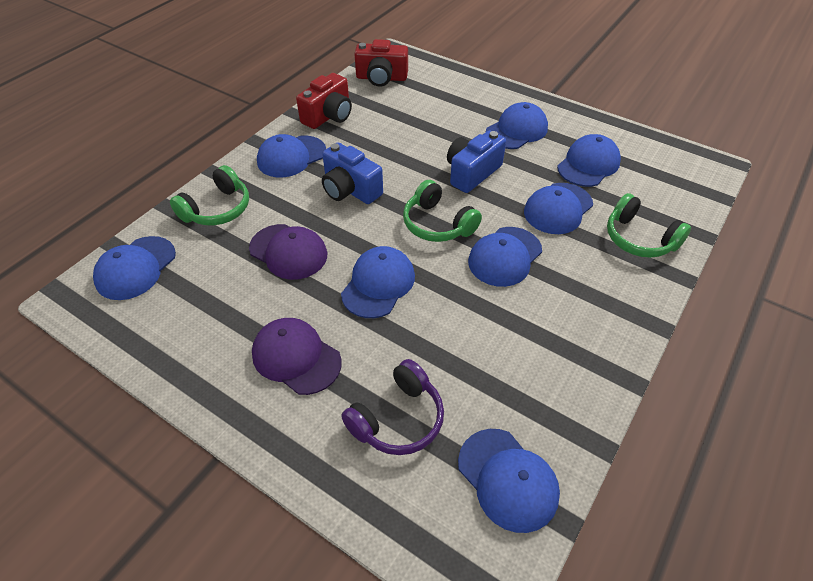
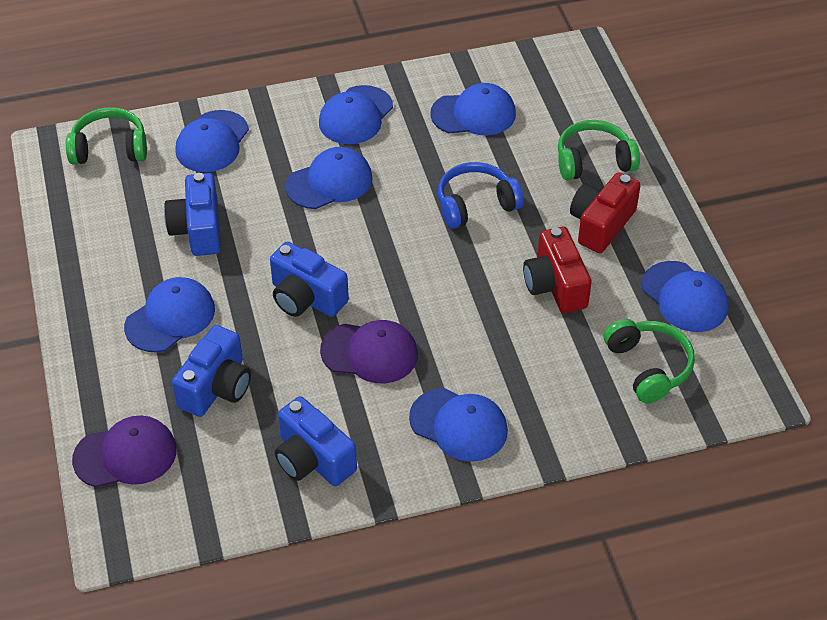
blue camera: 2 -> 4
blue cap: 8 -> 7
blue headphones: 0 -> 1
purple headphones: 1 -> 0

